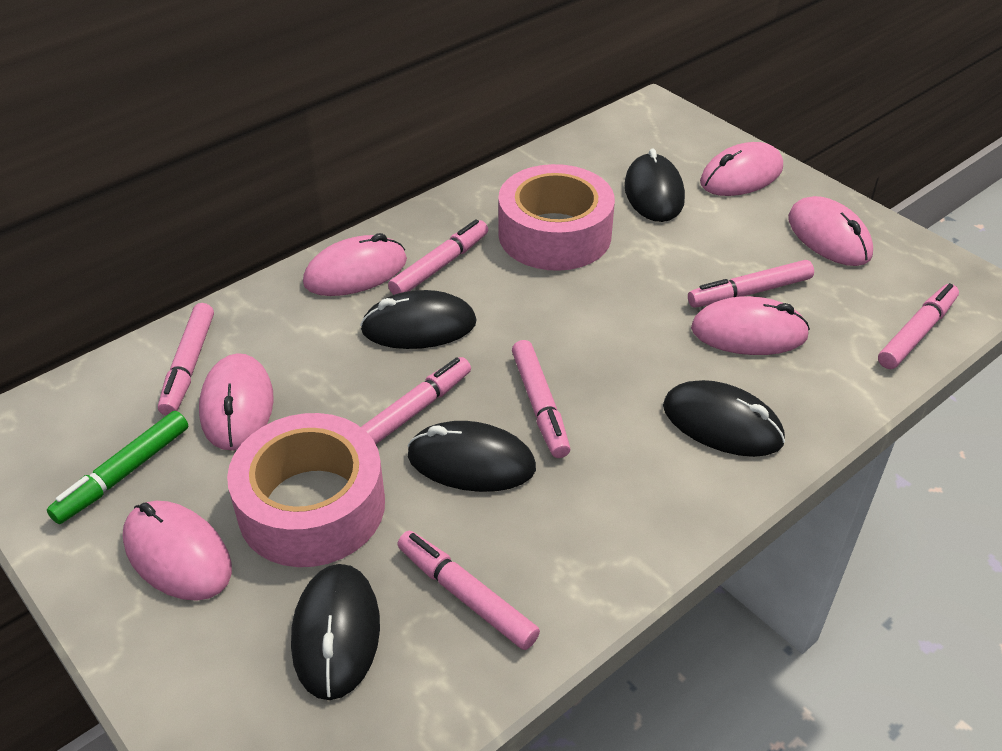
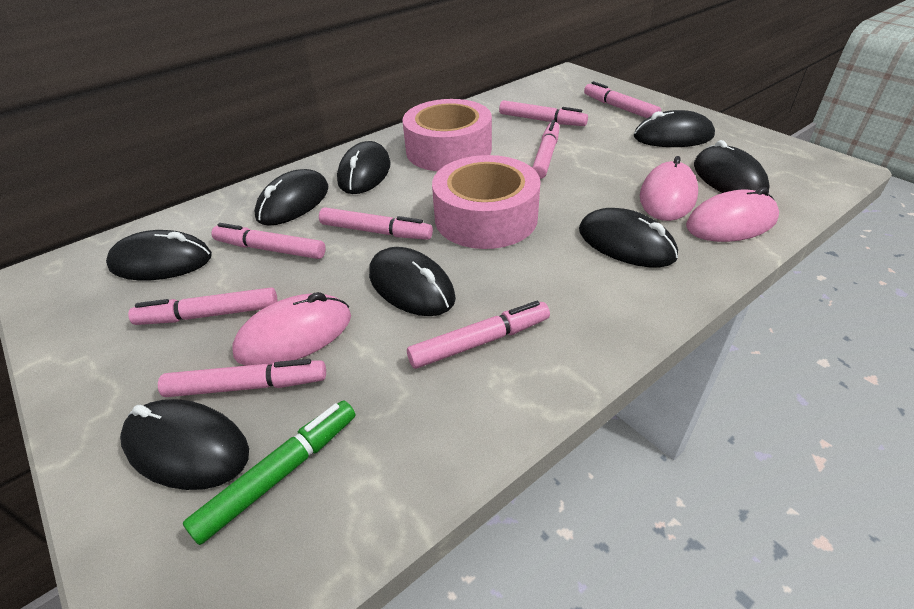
black mouse: 5 -> 8
pink marker: 7 -> 8
pink mouse: 6 -> 3

